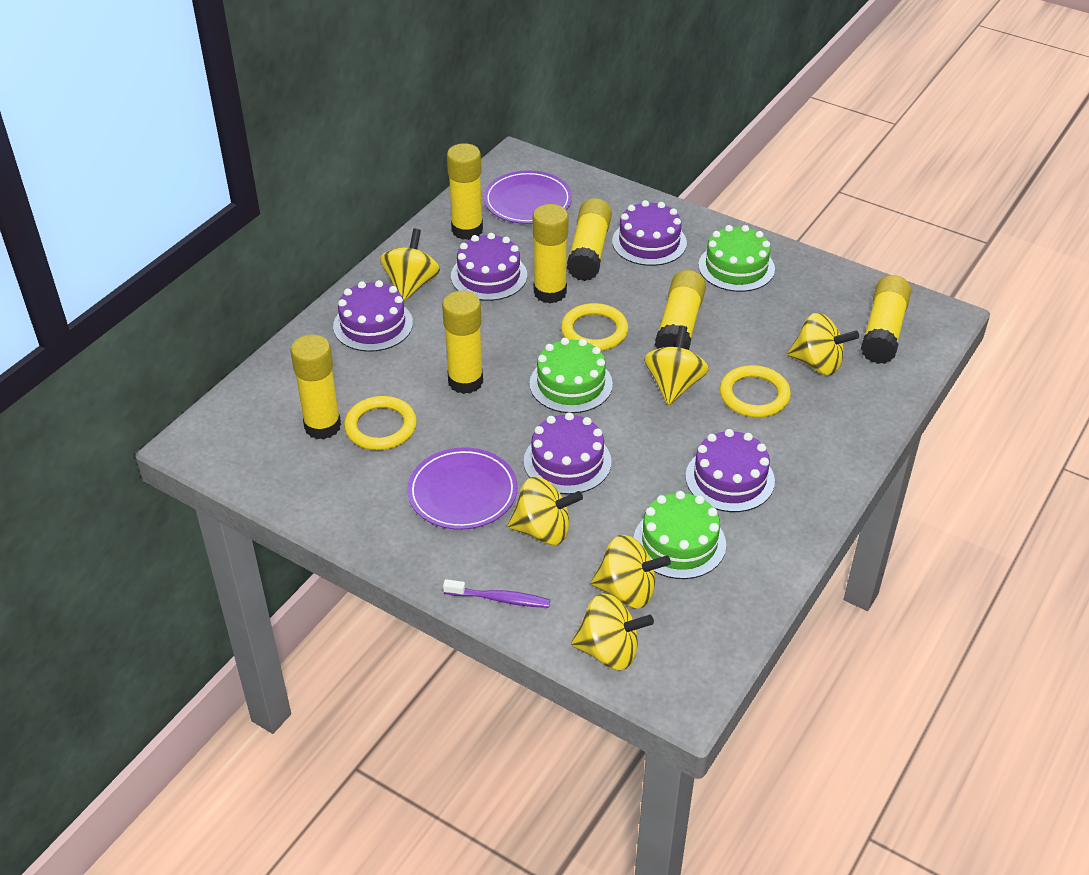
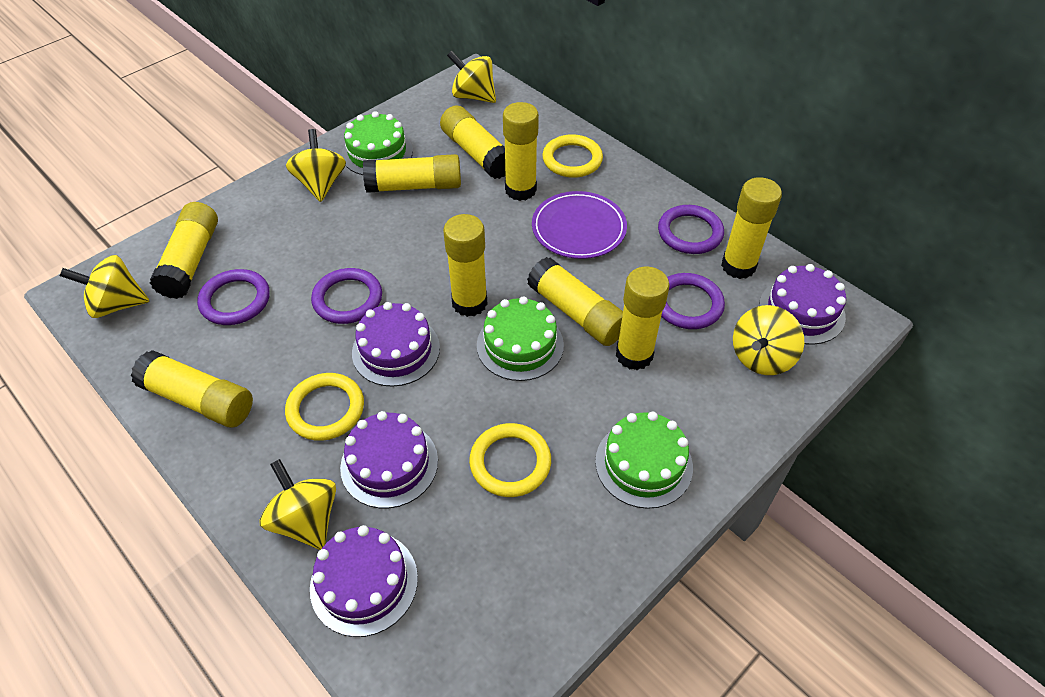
purple cake: 5 -> 4
purple plate: 2 -> 1
purple ring: 0 -> 4
purple toothbrush: 1 -> 0
yellow glue stick: 7 -> 9
yellow spinning top: 6 -> 5

